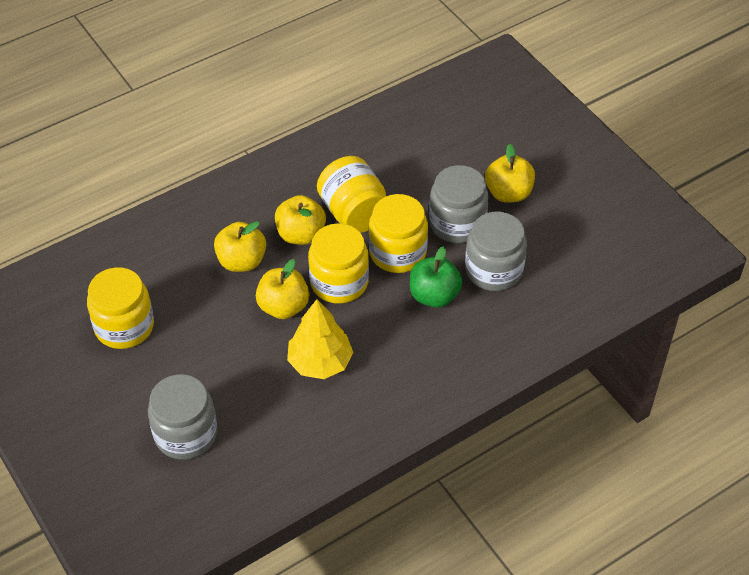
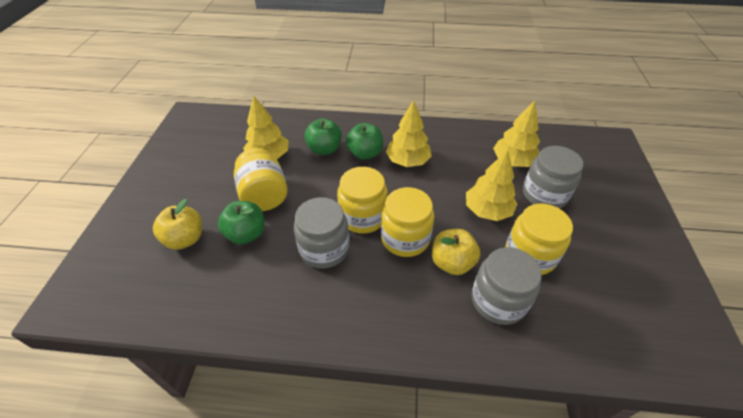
green apple: 1 -> 3
yellow apple: 4 -> 2
yellow tree: 1 -> 4

